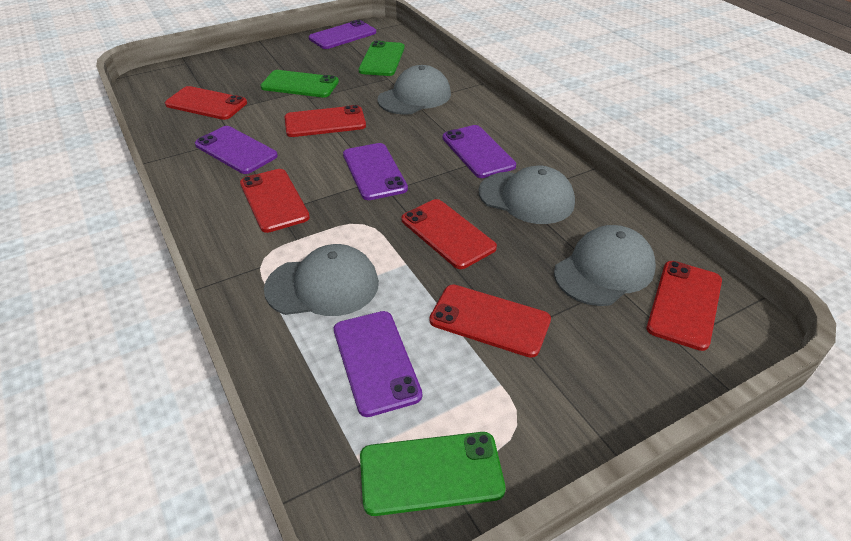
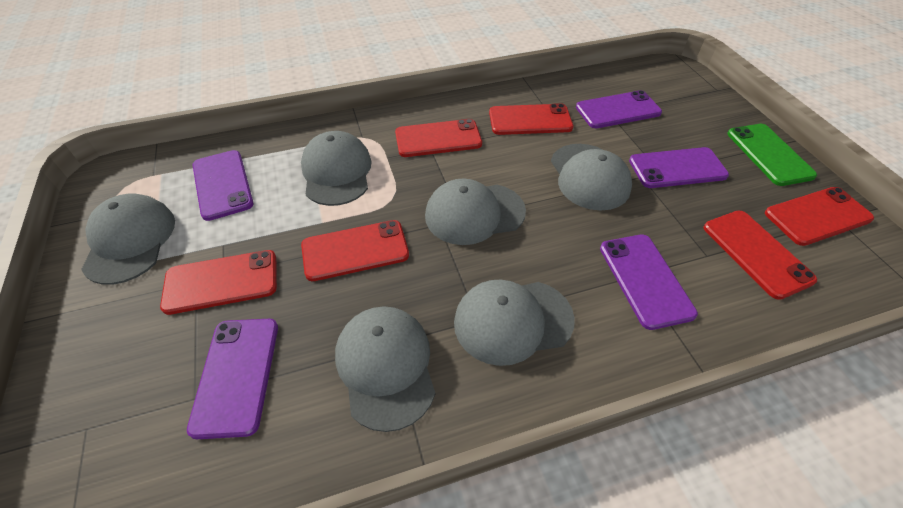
green phone: 3 -> 1
grey cap: 4 -> 6

